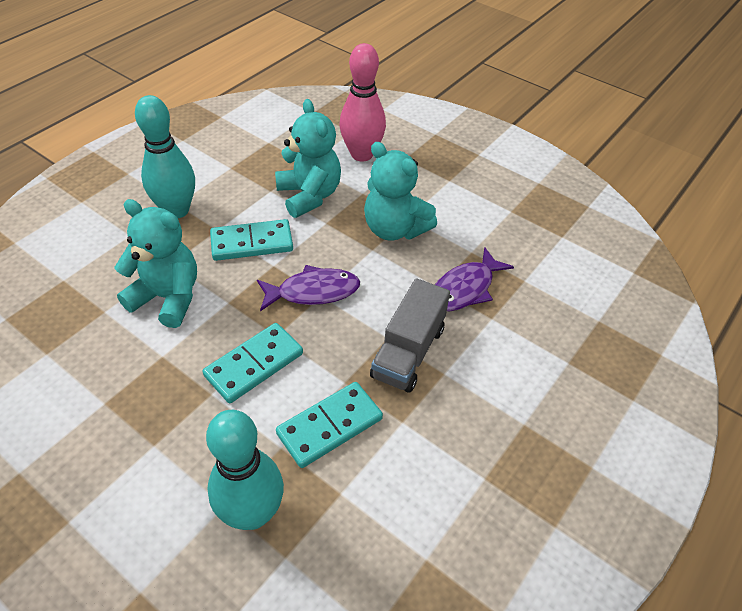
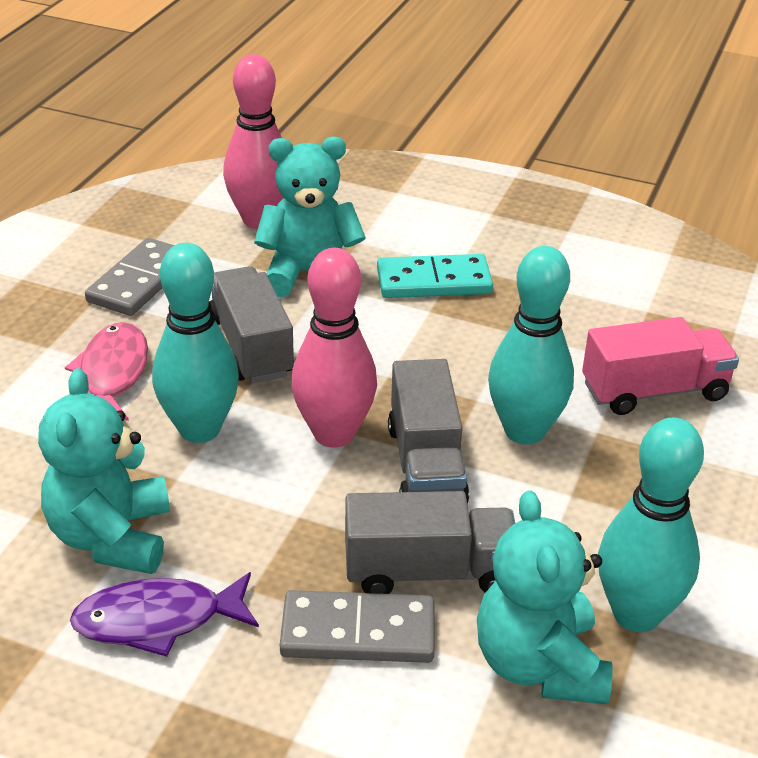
grey domino: 0 -> 2
grey truck: 1 -> 3
pink bowling pin: 1 -> 2
pink fish: 0 -> 1
pink truck: 0 -> 1
purple fish: 2 -> 1
turquoise bowling pin: 2 -> 3
turquoise domino: 3 -> 1

